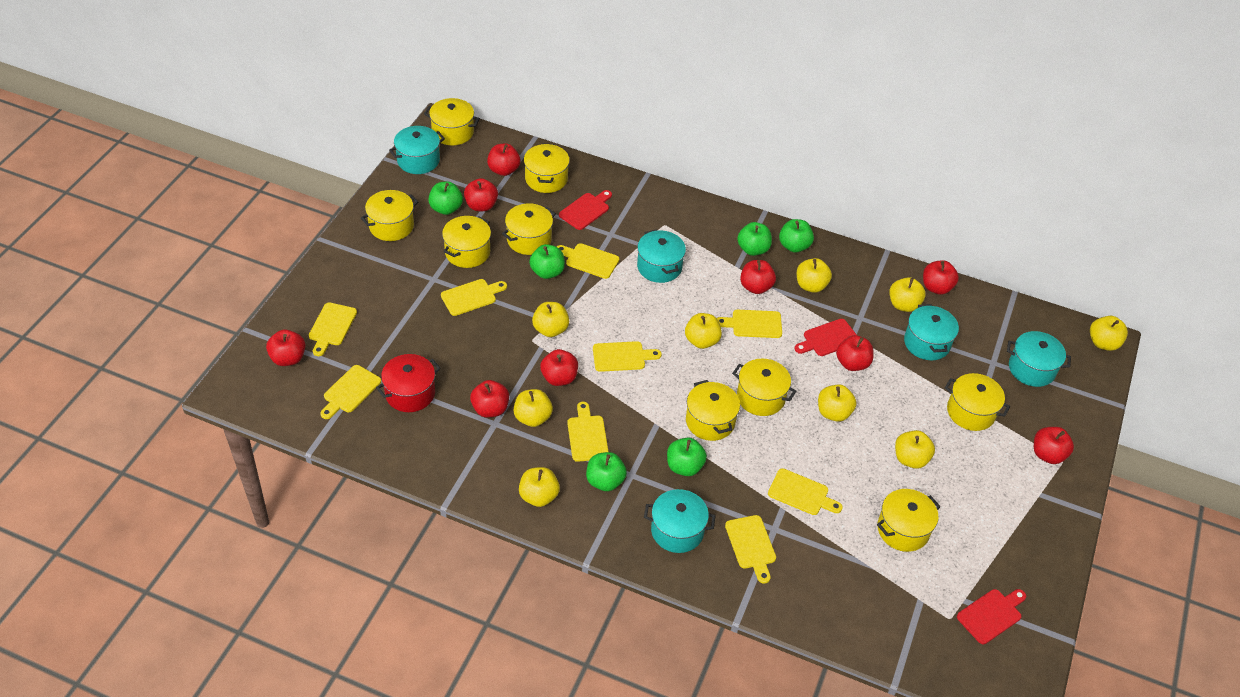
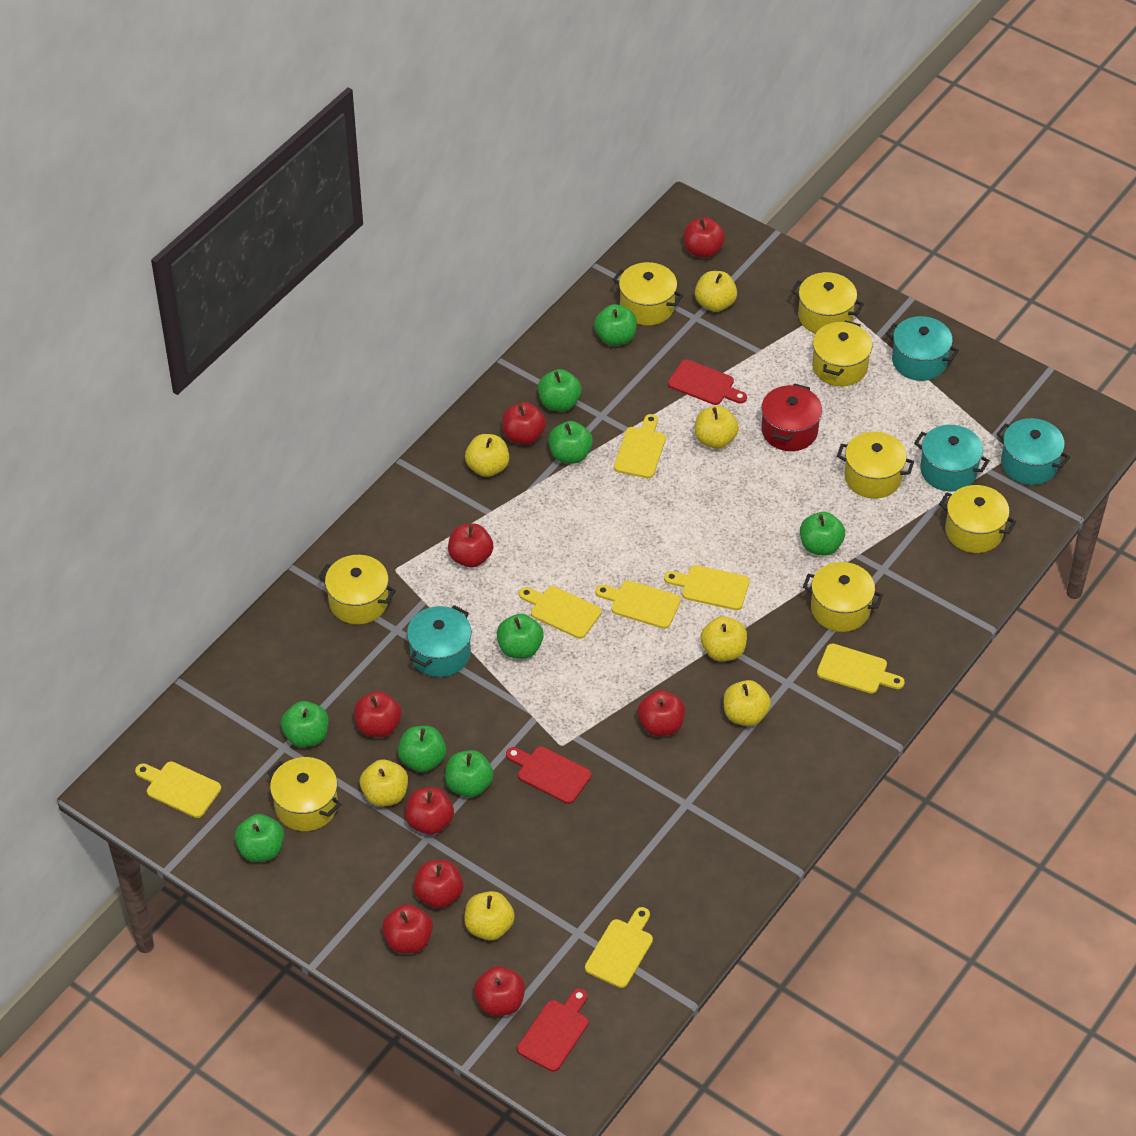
green apple: 6 -> 9
turquoise pot: 5 -> 4
yellow apple: 9 -> 7
yellow cutting board: 9 -> 7
yellow pot: 9 -> 8

